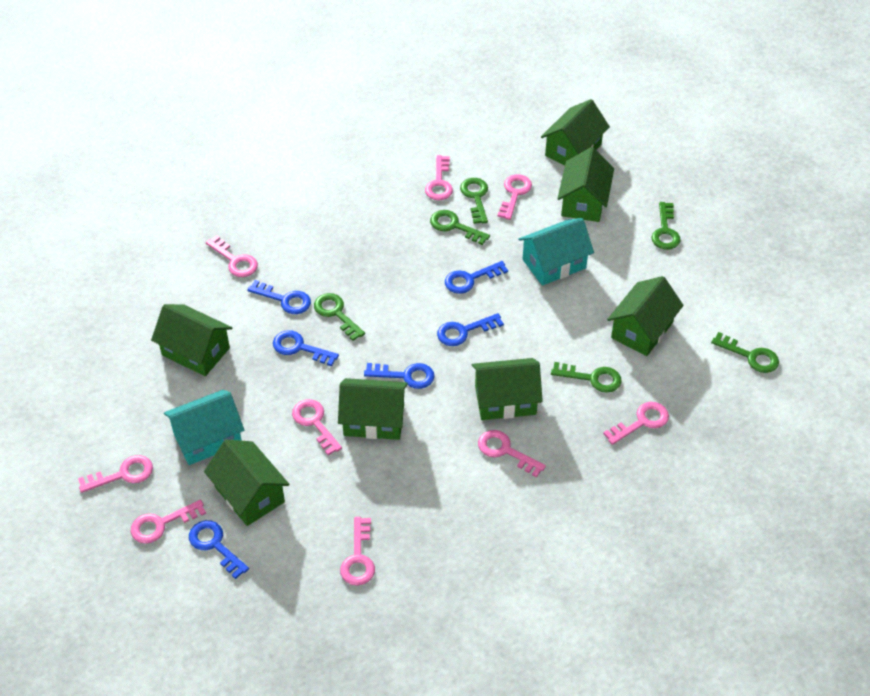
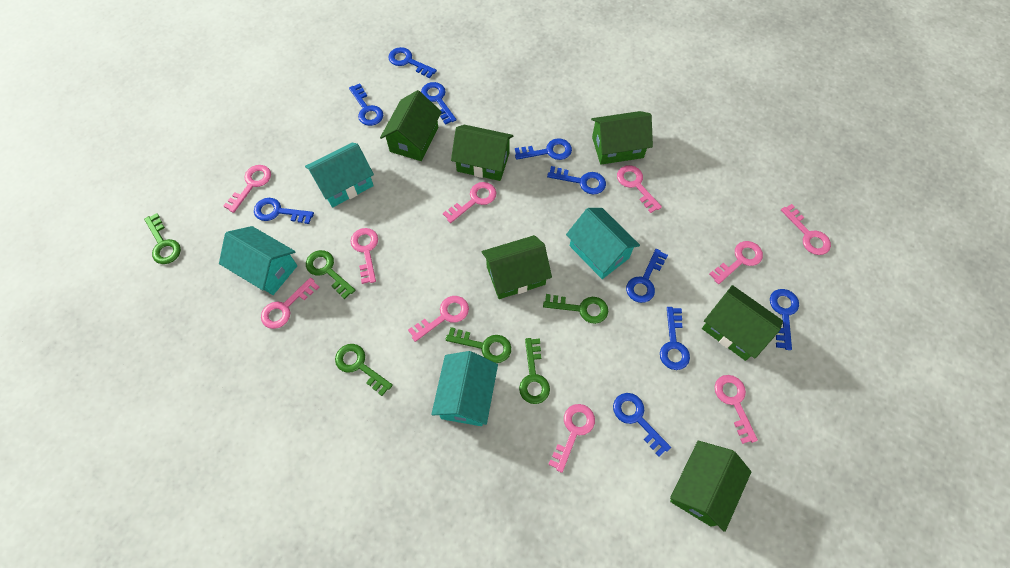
blue key: 6 -> 10
green house: 7 -> 6
pink key: 9 -> 10
turquoise house: 2 -> 4

